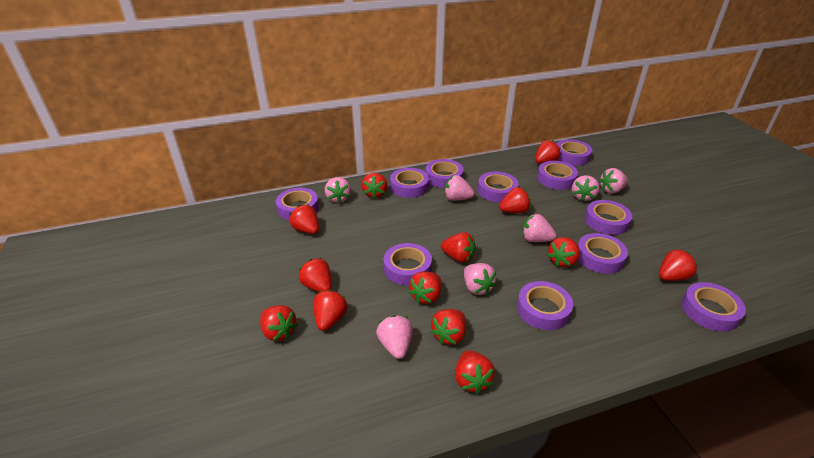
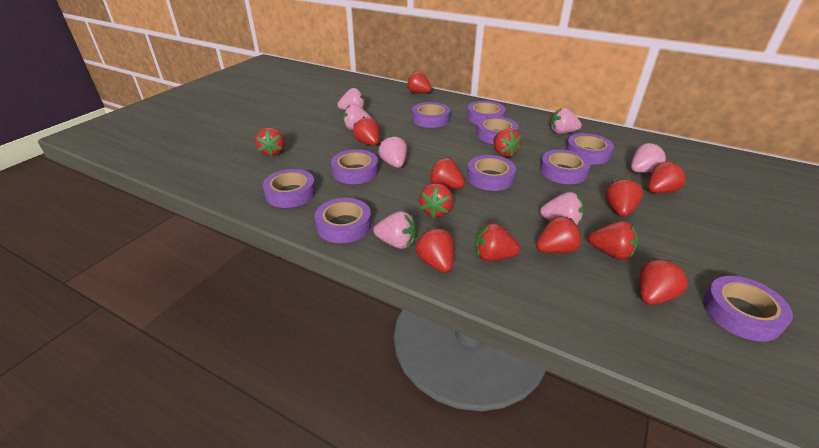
purple tape: 11 -> 10

